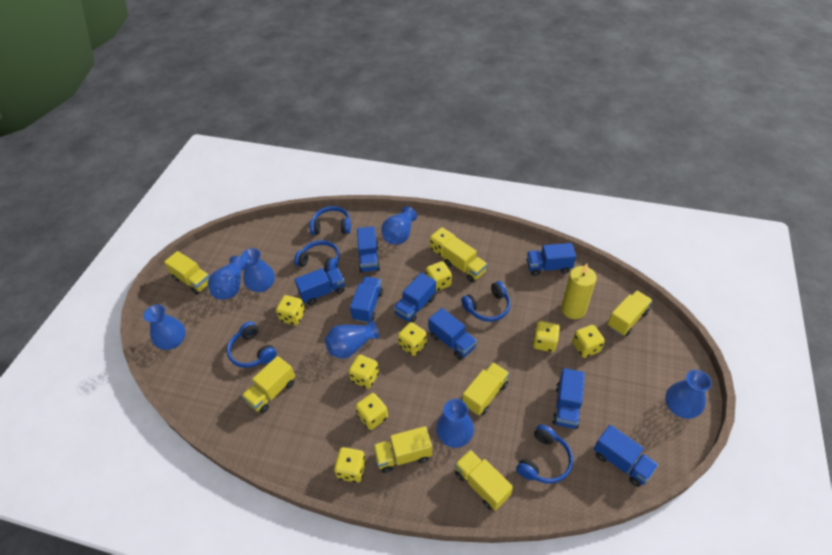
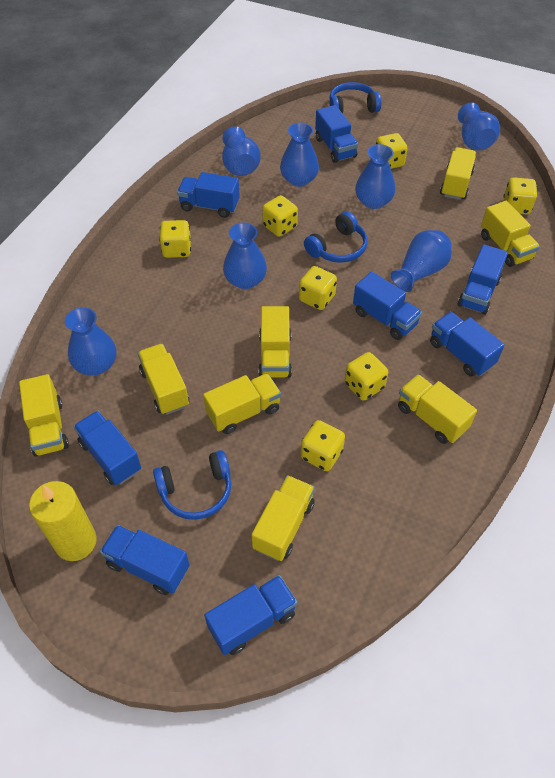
blue headphones: 5 -> 3
yellow dice: 9 -> 7
yellow truck: 7 -> 8

